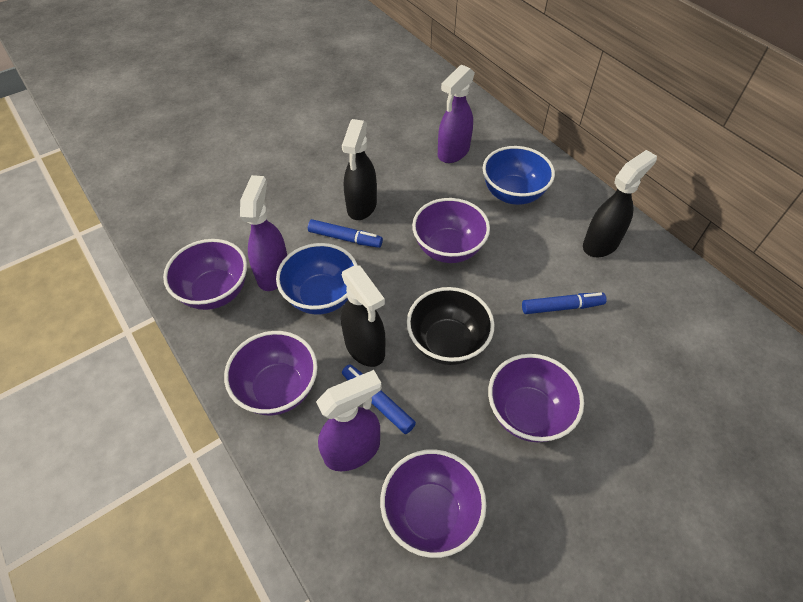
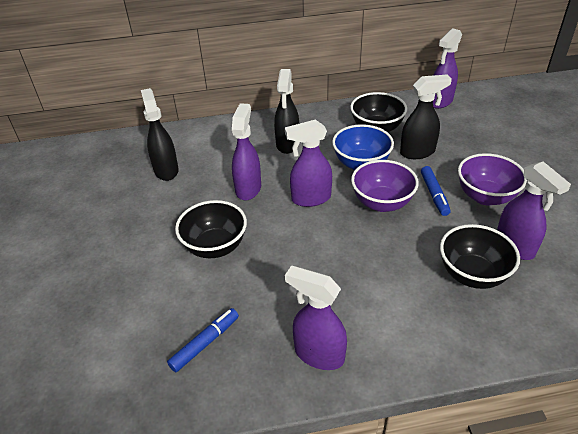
black bowl: 1 -> 3
blue bowl: 2 -> 1
blue marker: 3 -> 2
purple bowl: 5 -> 2
purple spray bottle: 3 -> 5

